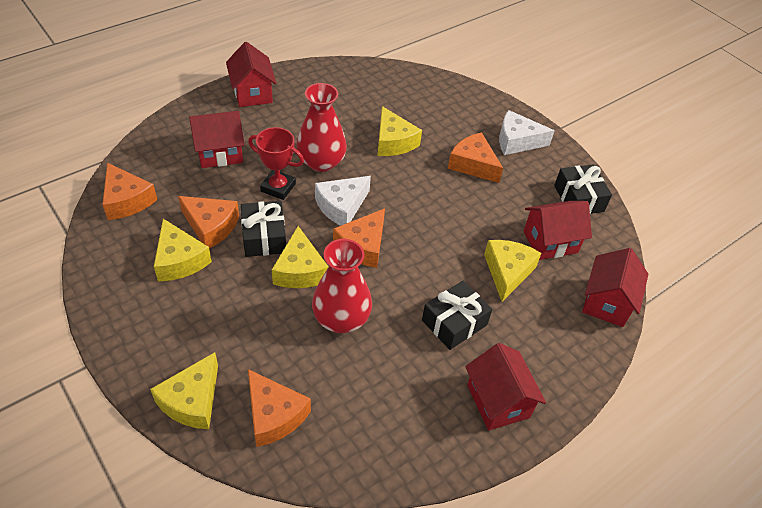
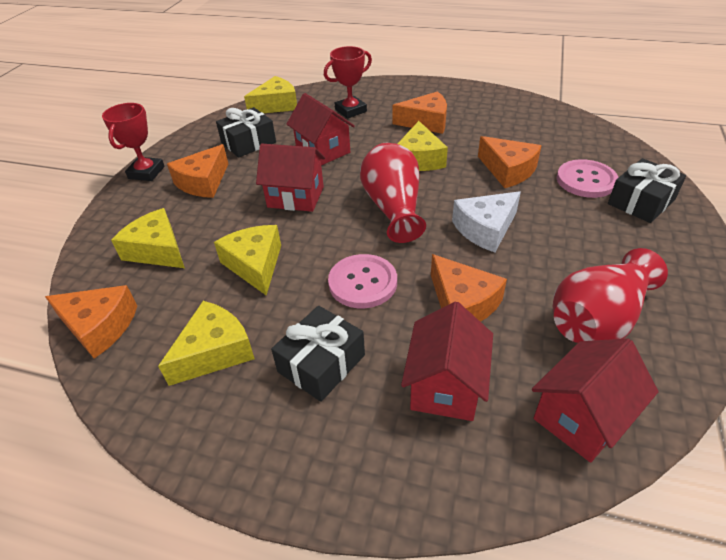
pink button: 0 -> 2
red house: 5 -> 4
red trophy: 1 -> 2
white cheese: 2 -> 1

